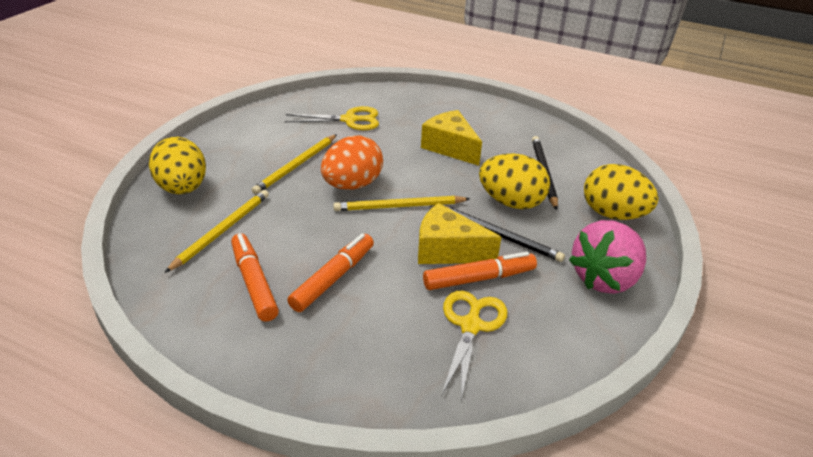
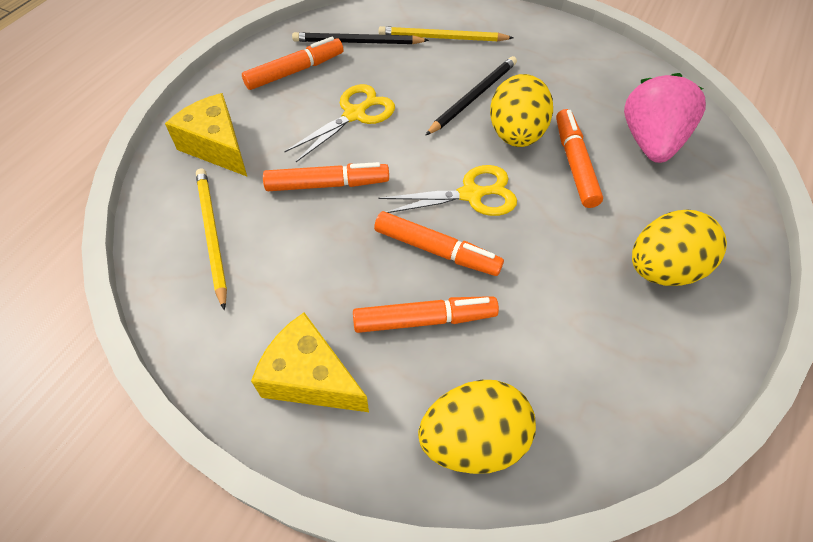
orange egg: 1 -> 0
orange marker: 3 -> 5
yellow pencil: 3 -> 2

